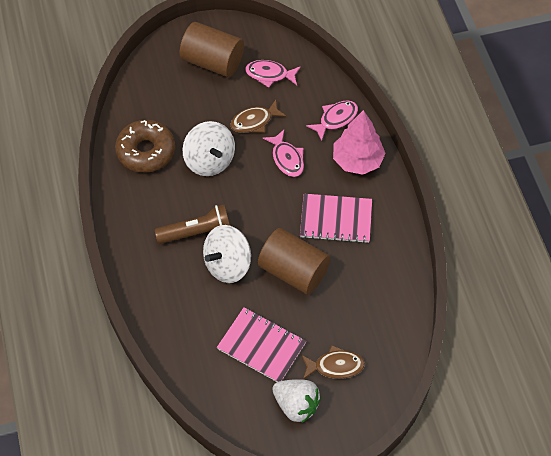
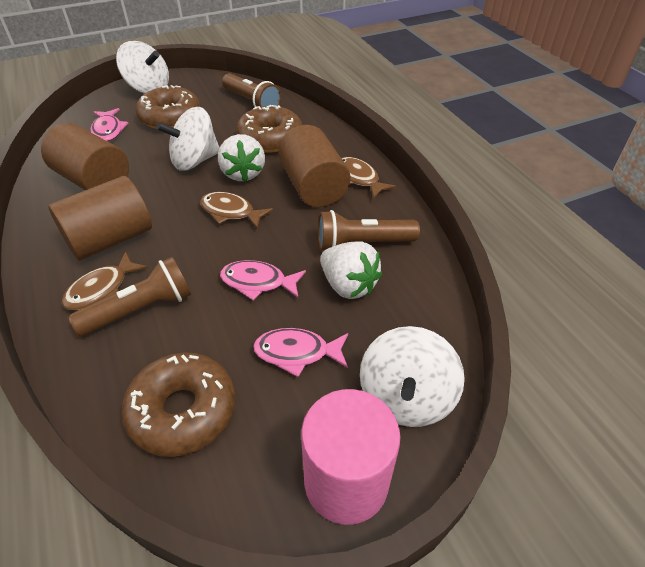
brown cylinder: 2 -> 3
brown donut: 1 -> 3
brown fish: 2 -> 3
brown flashlight: 1 -> 3
pink cylinder: 0 -> 1
pink notebook: 2 -> 0
pink tree: 1 -> 0
white spinning top: 2 -> 3
white strawberry: 1 -> 2

